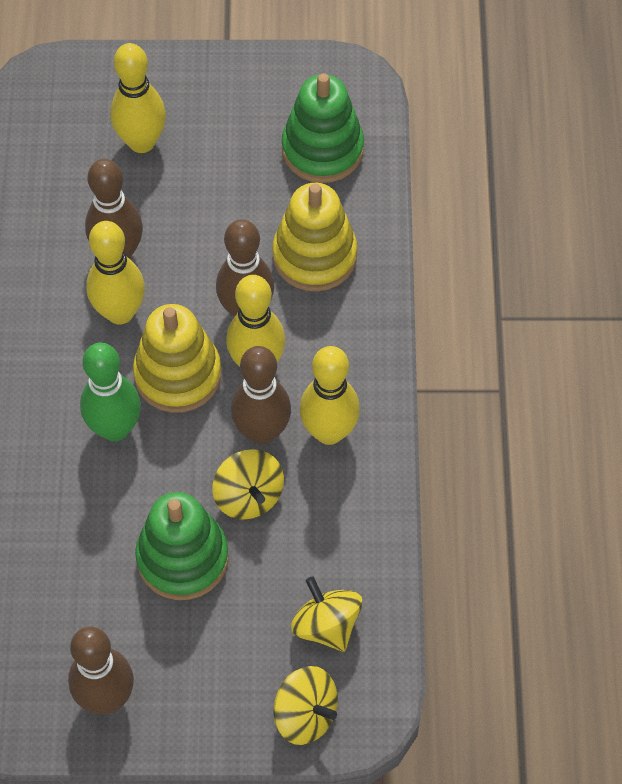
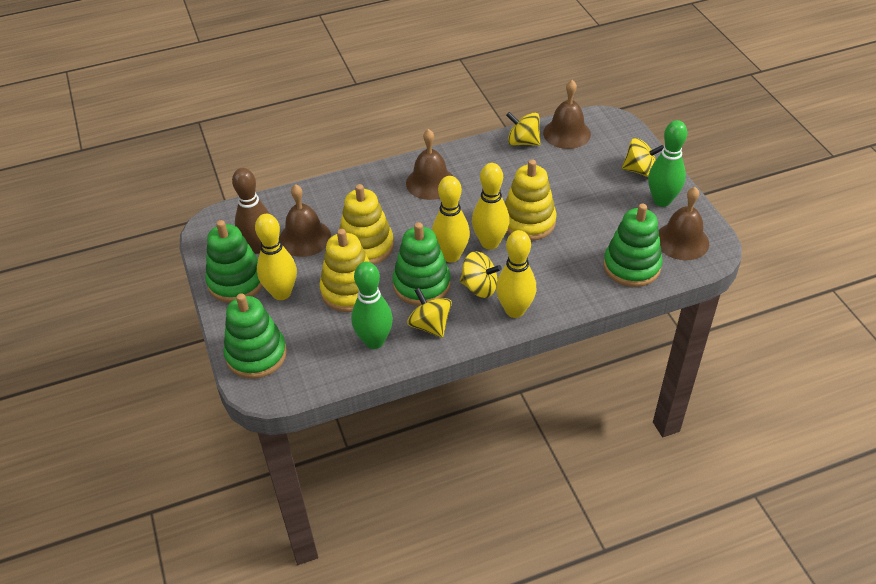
brown bell: 0 -> 4
brown bowling pin: 4 -> 1
green bowling pin: 1 -> 2
green stacking toy: 2 -> 4
yellow spinning top: 3 -> 4
yellow stacking toy: 2 -> 3

